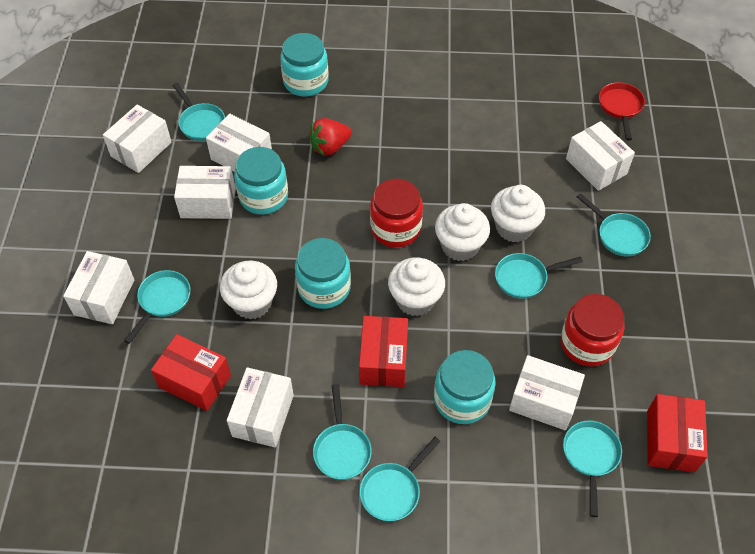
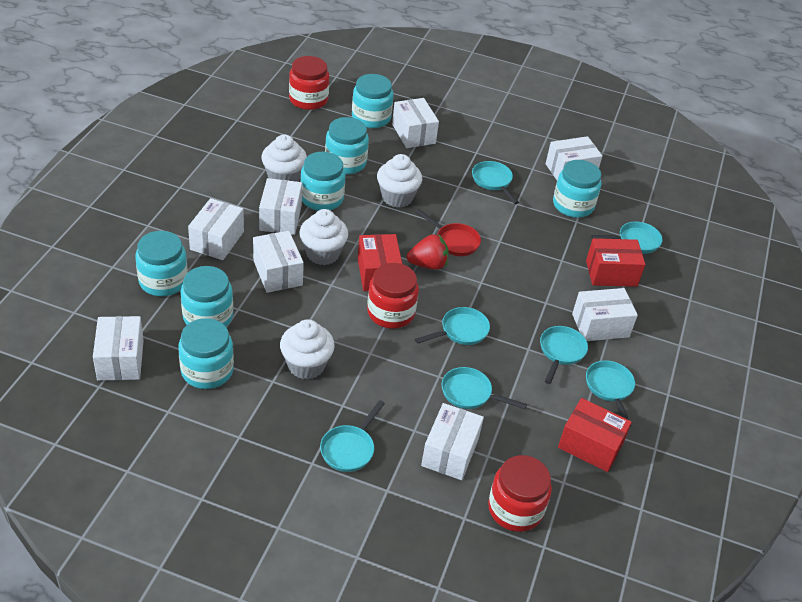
red jar: 2 -> 3
turquoise jar: 4 -> 7
white box: 7 -> 8

